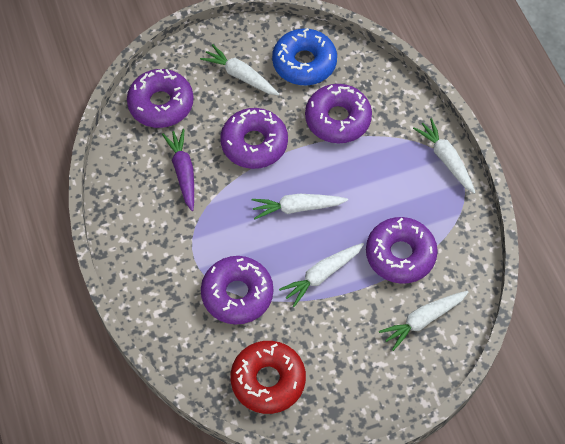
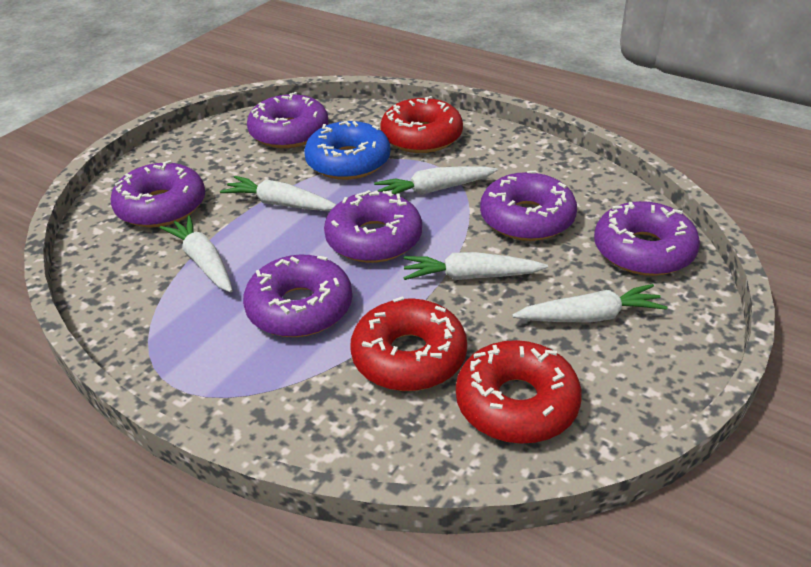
purple carrot: 1 -> 0
purple donut: 5 -> 6
red donut: 1 -> 3

